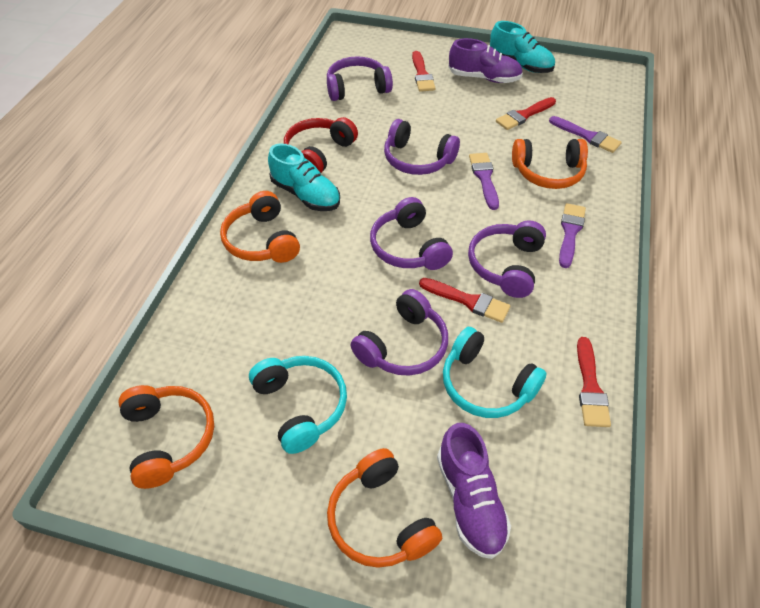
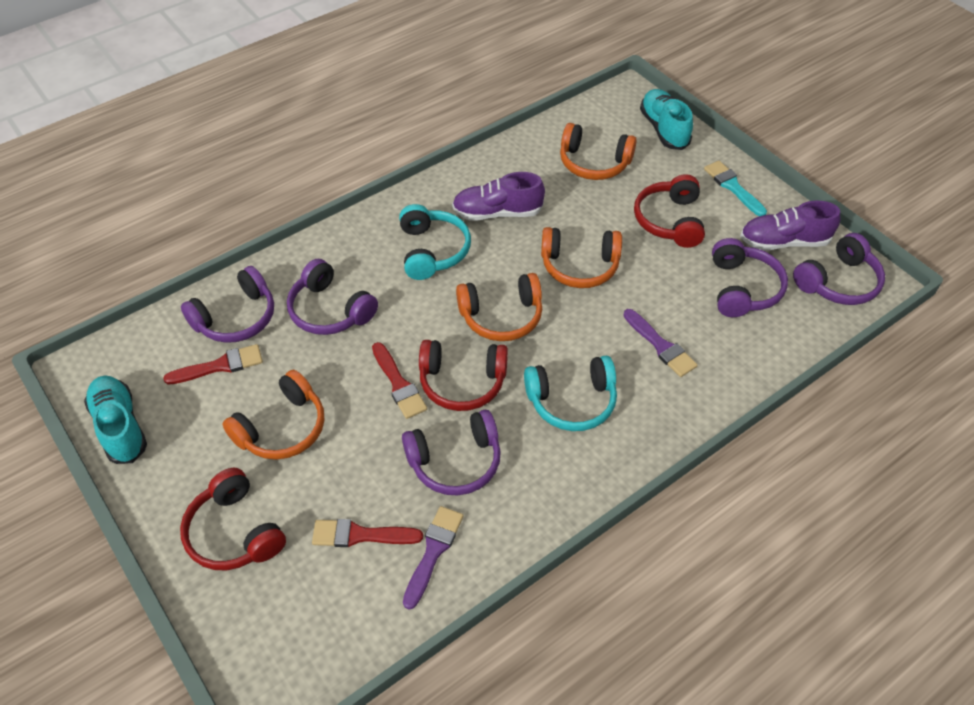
purple brush: 3 -> 2
red brush: 4 -> 3
red headphones: 1 -> 3
turquoise brush: 0 -> 1

